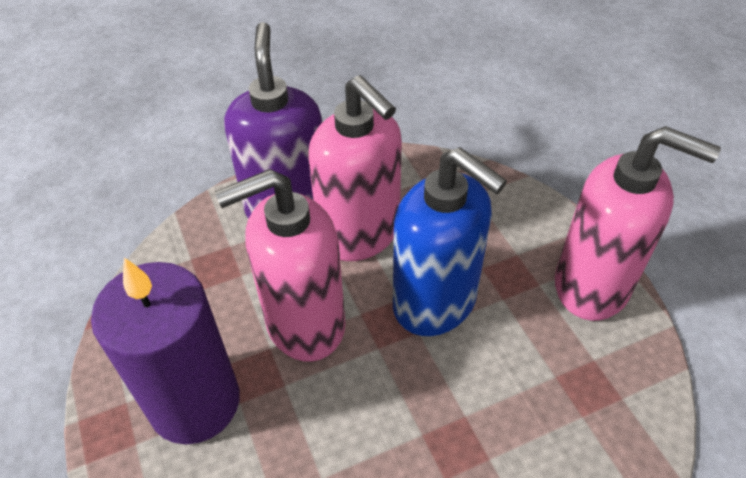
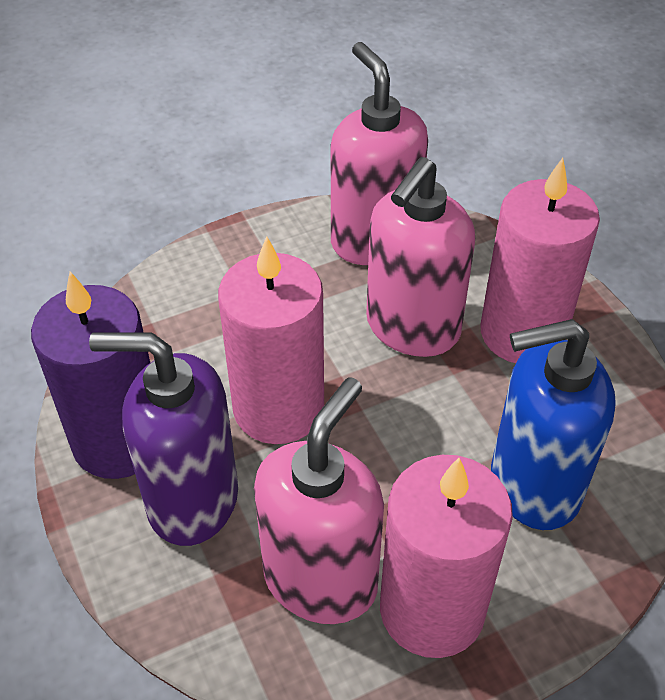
pink candle: 0 -> 3

